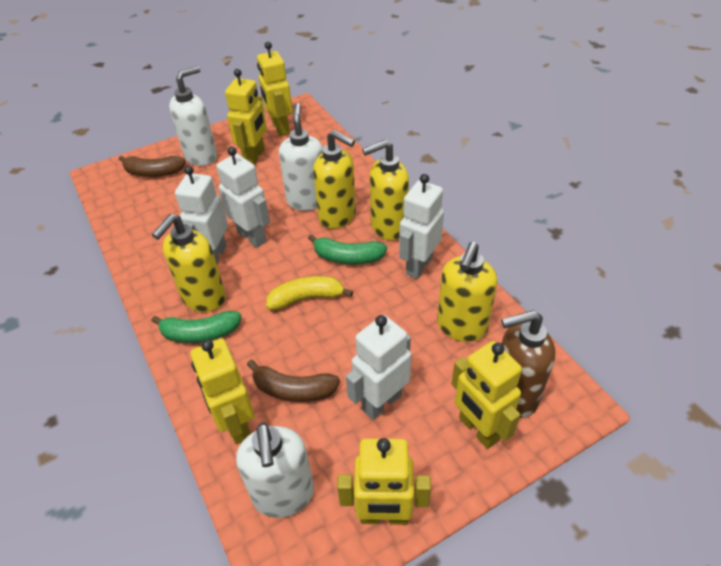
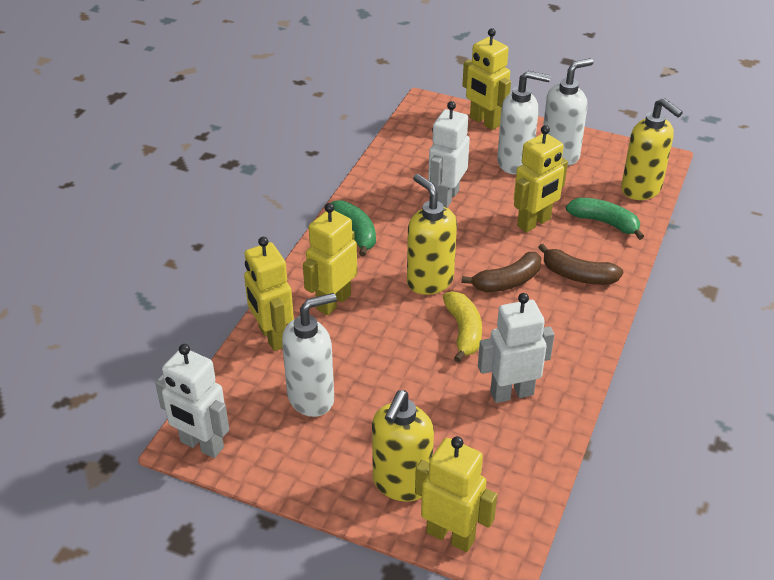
brown soap dispenser: 1 -> 0
white robot: 4 -> 3
yellow soap dispenser: 4 -> 3

